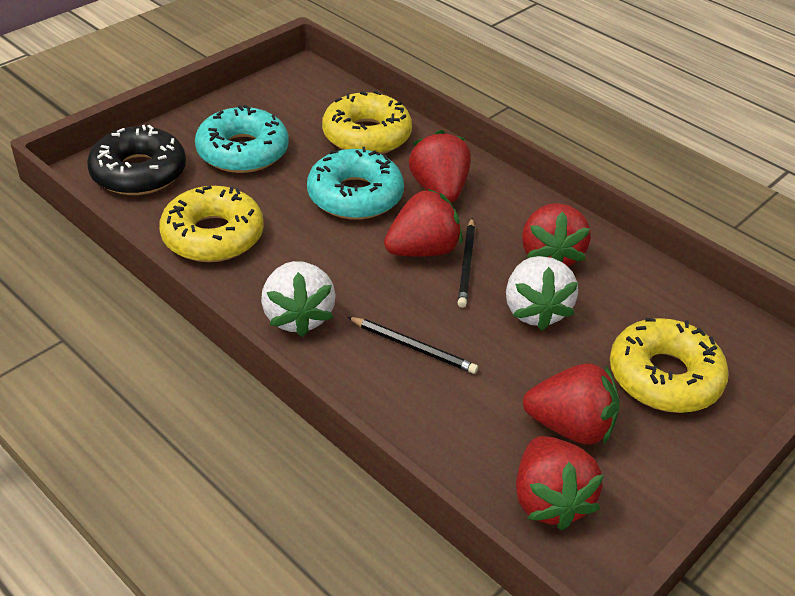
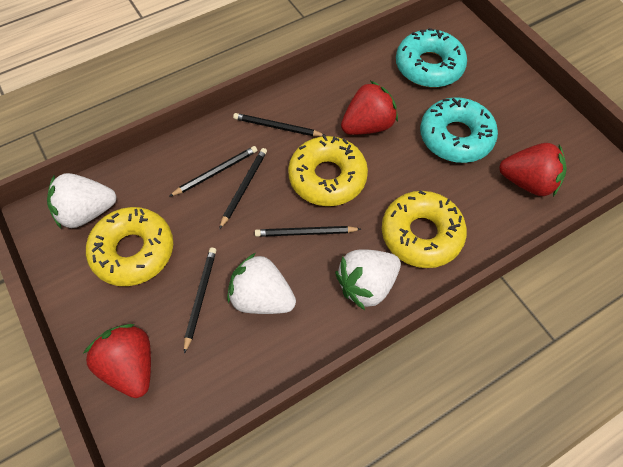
black donut: 1 -> 0
black pencil: 2 -> 5
red strawberry: 5 -> 3
white strawberry: 2 -> 3

